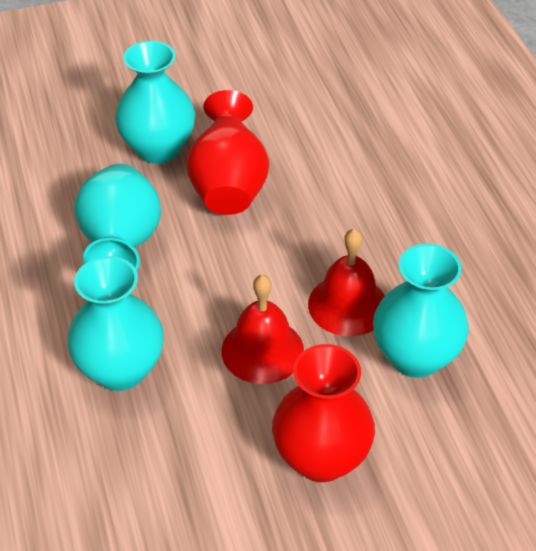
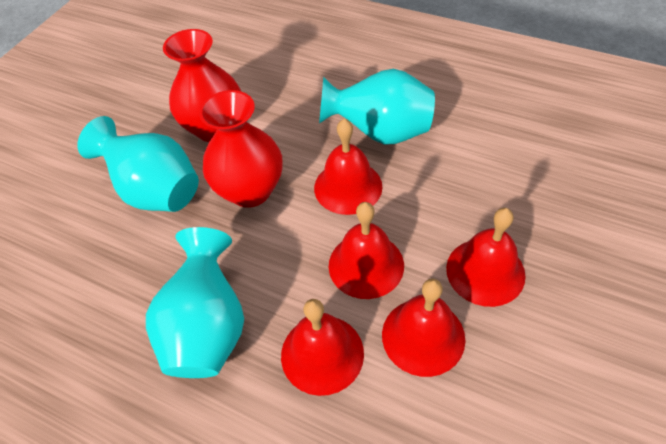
red bell: 2 -> 5
turquoise vase: 4 -> 3

